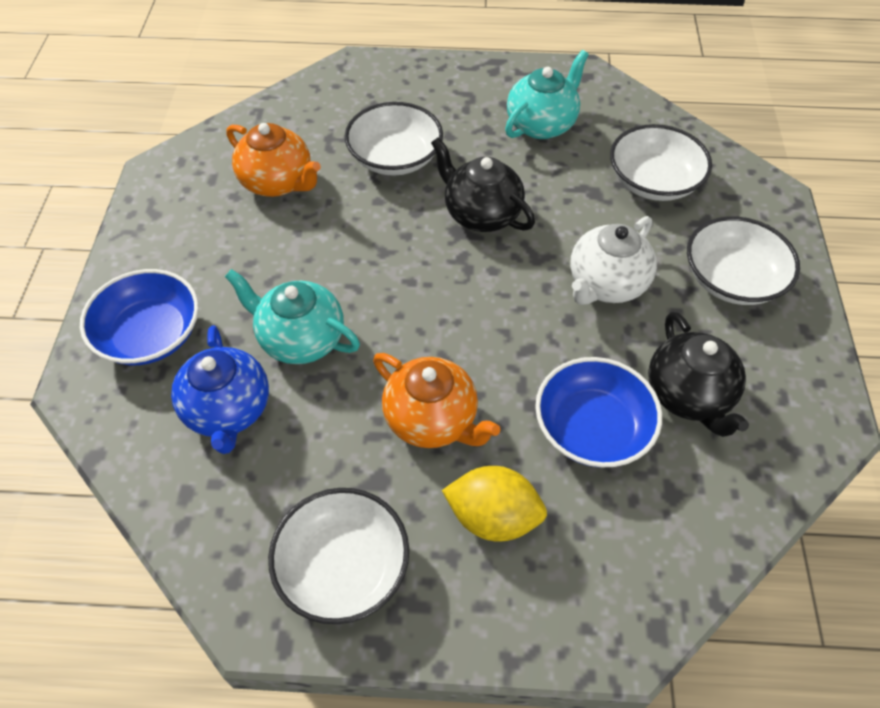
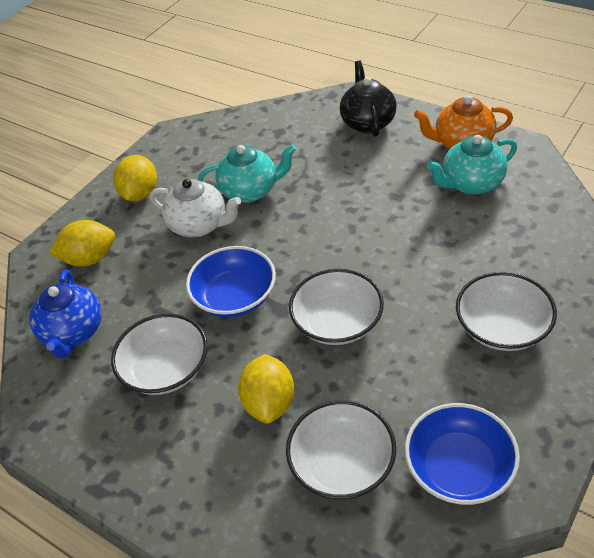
black teapot: 2 -> 1
orange teapot: 2 -> 1
yellow lemon: 1 -> 3

